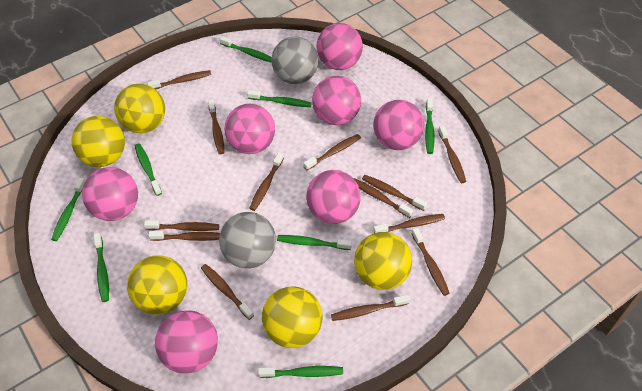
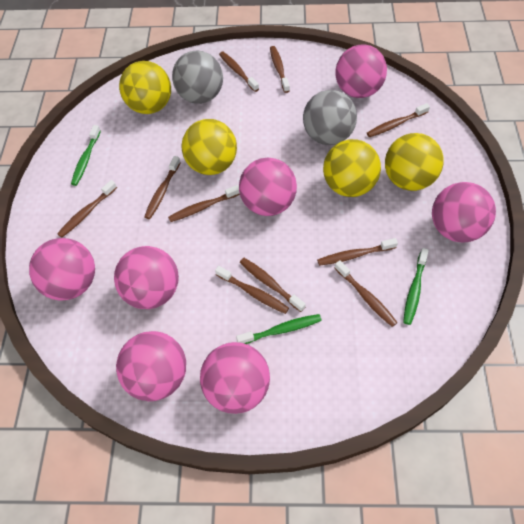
brown toothbrush: 13 -> 10
green toothbrush: 8 -> 3
yellow ball: 5 -> 4

